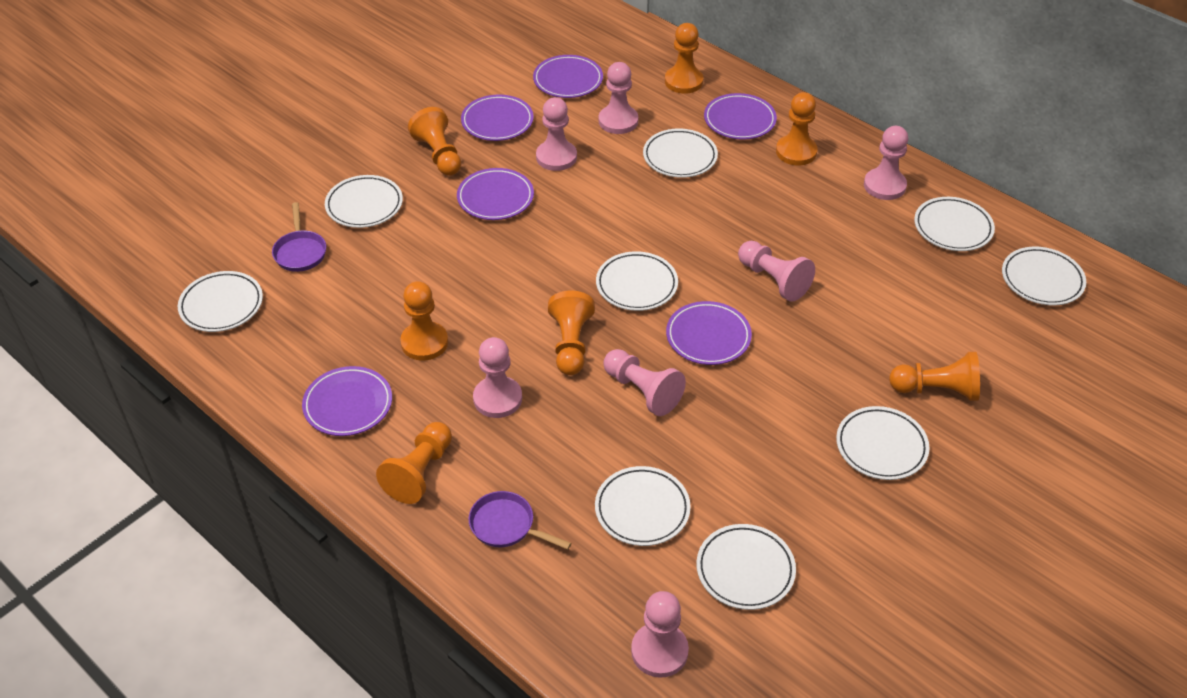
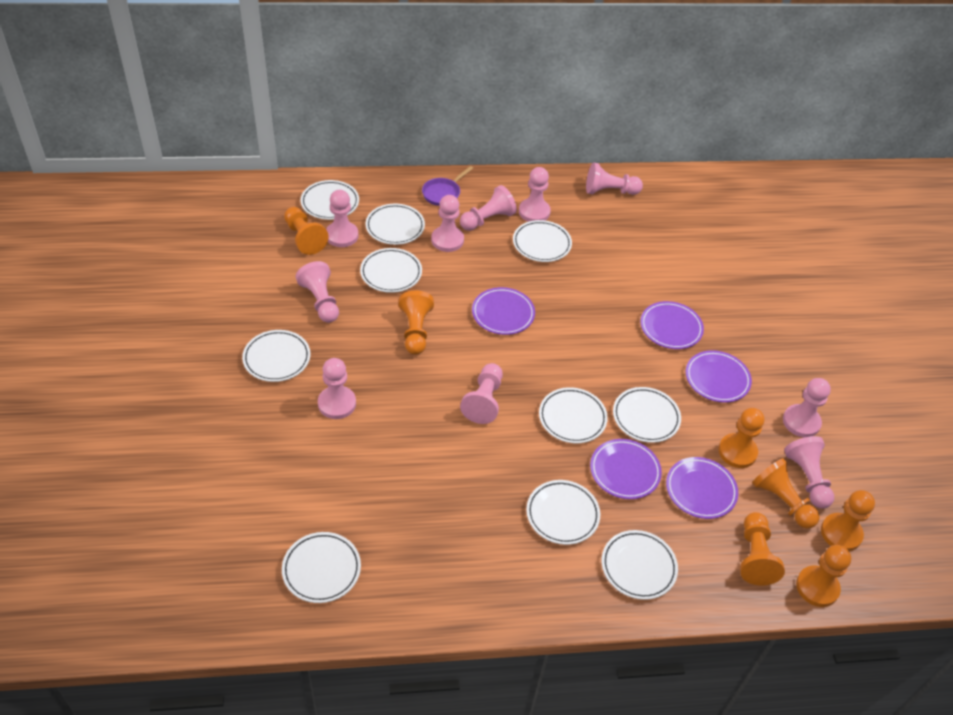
pink pawn: 7 -> 10
purple pan: 2 -> 1
purple plate: 6 -> 5
white plate: 9 -> 10

